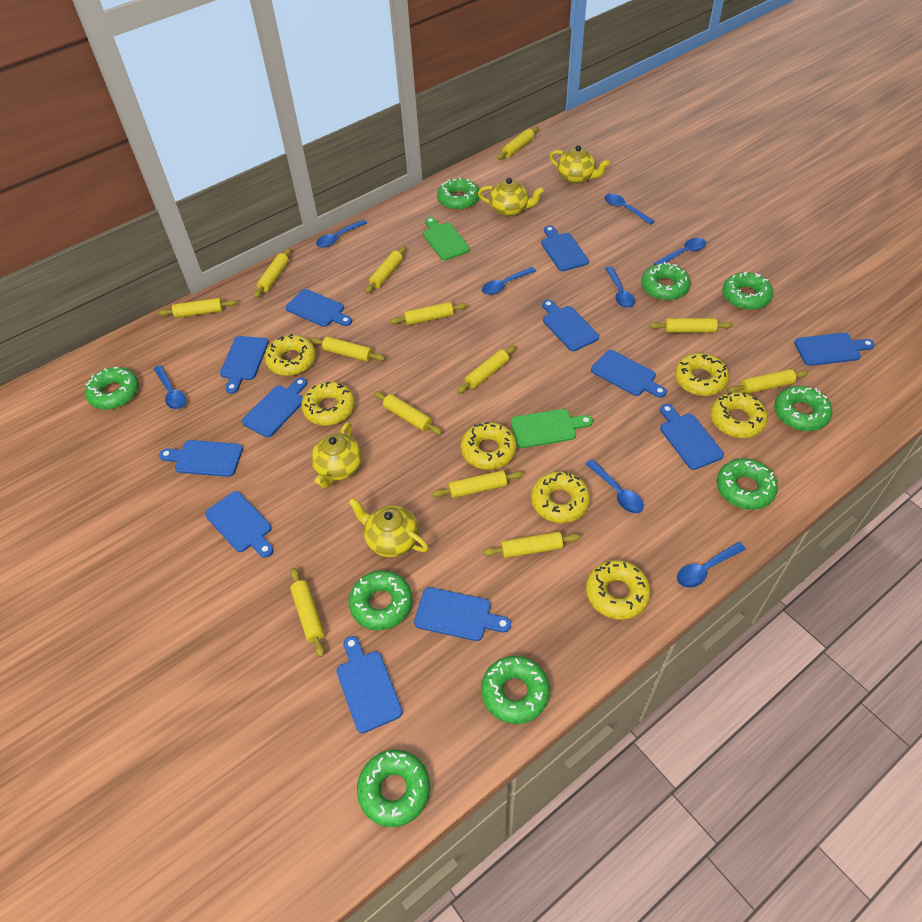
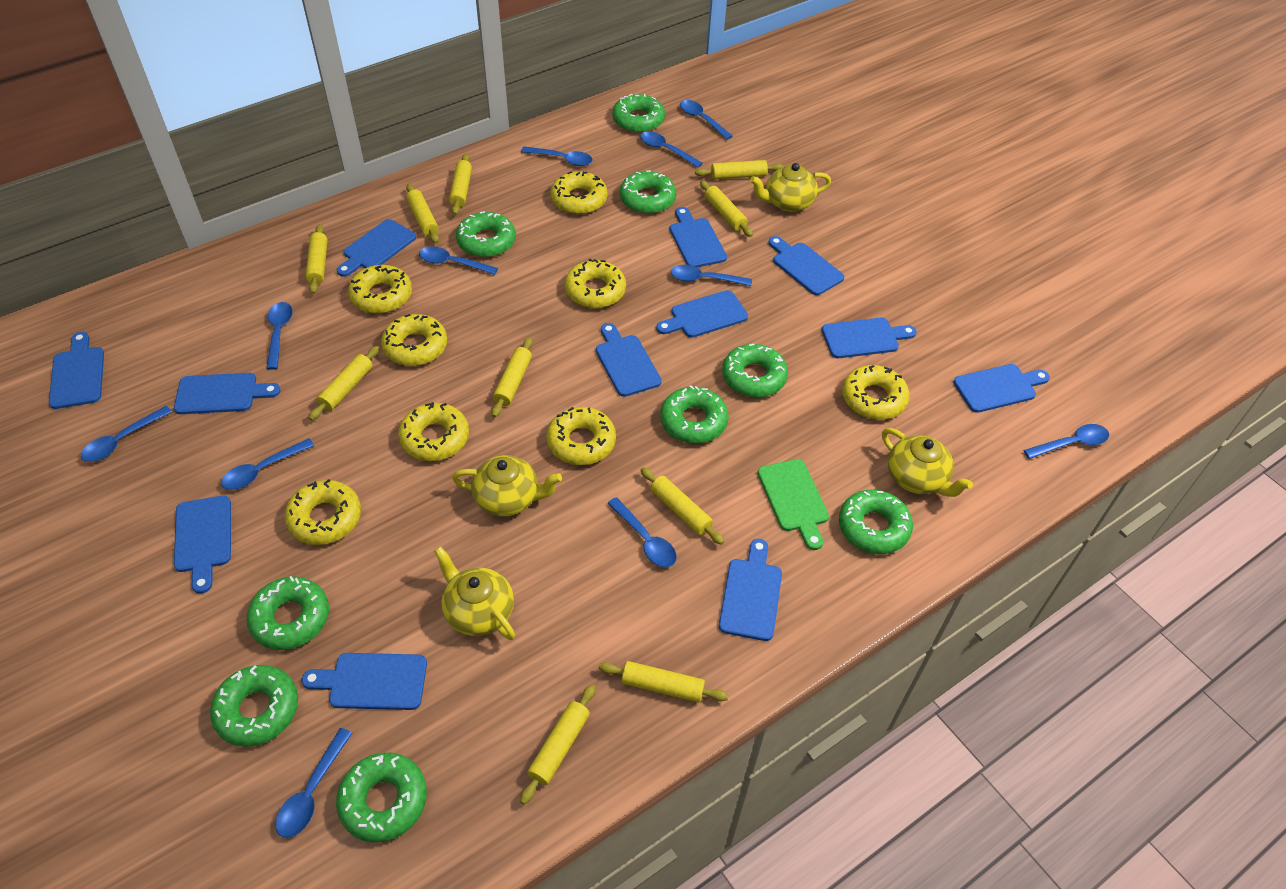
blue spoon: 8 -> 11
green cutting board: 2 -> 1
yellow donut: 7 -> 8
yellow rolling pin: 13 -> 10

